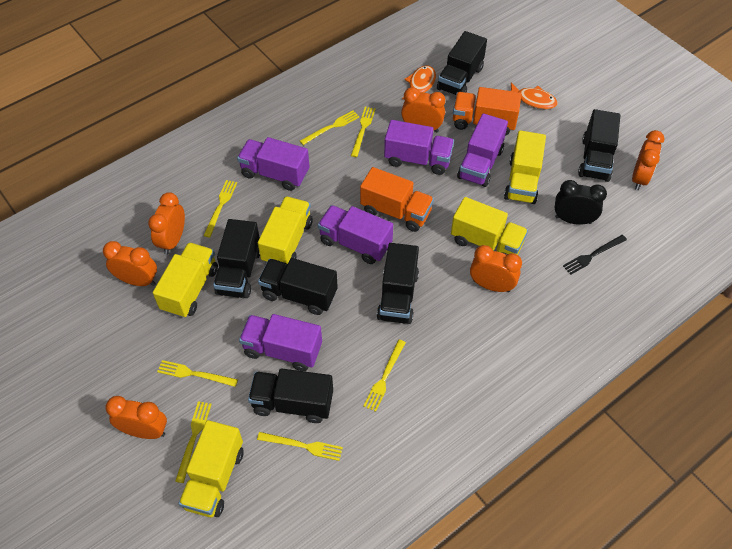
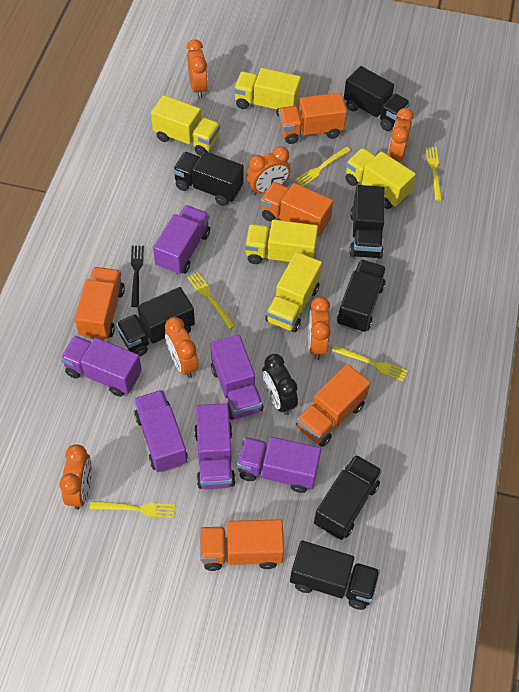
black truck: 6 -> 7
orange fish: 2 -> 0
orange truck: 2 -> 5
purple truck: 5 -> 6
yellow fork: 7 -> 5

